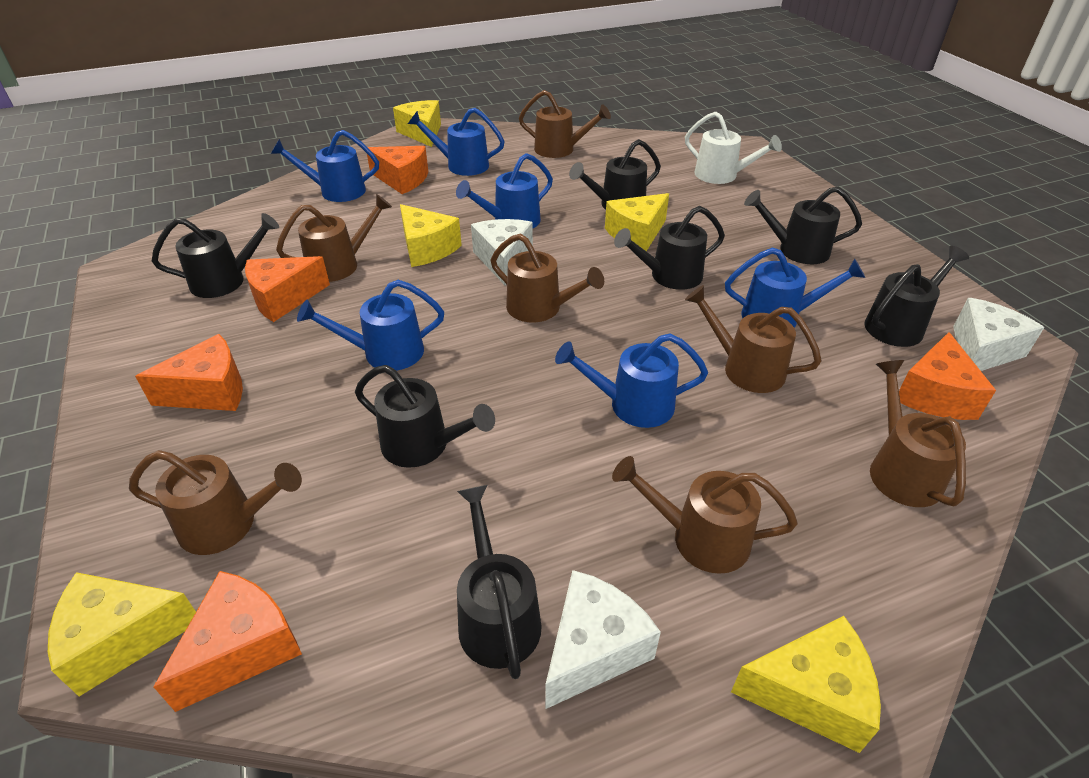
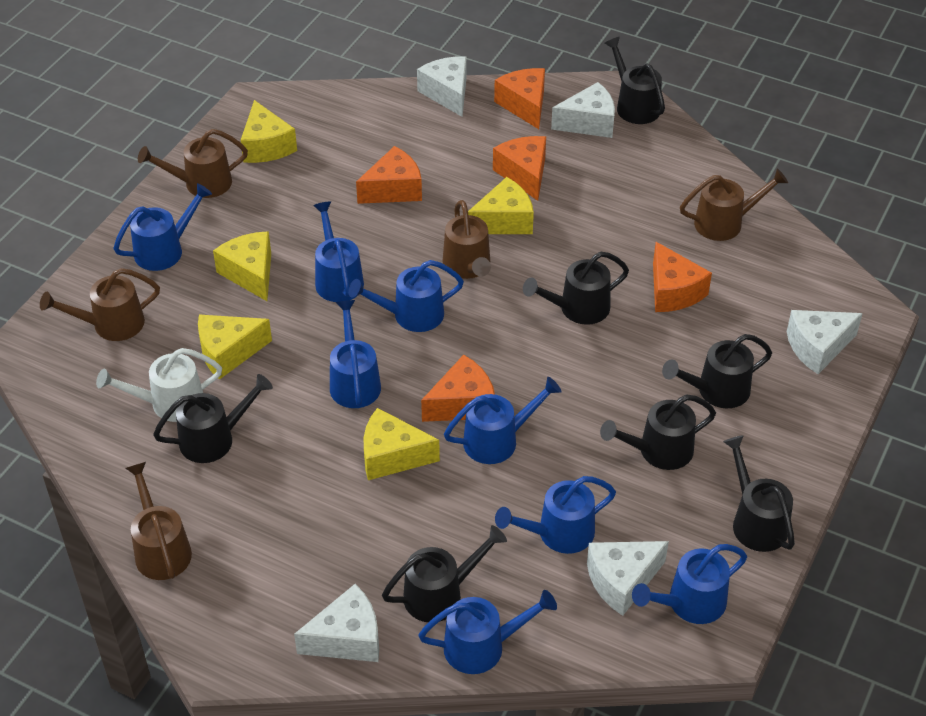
blue watering can: 6 -> 8
brown watering can: 7 -> 5
white cheese: 3 -> 5

